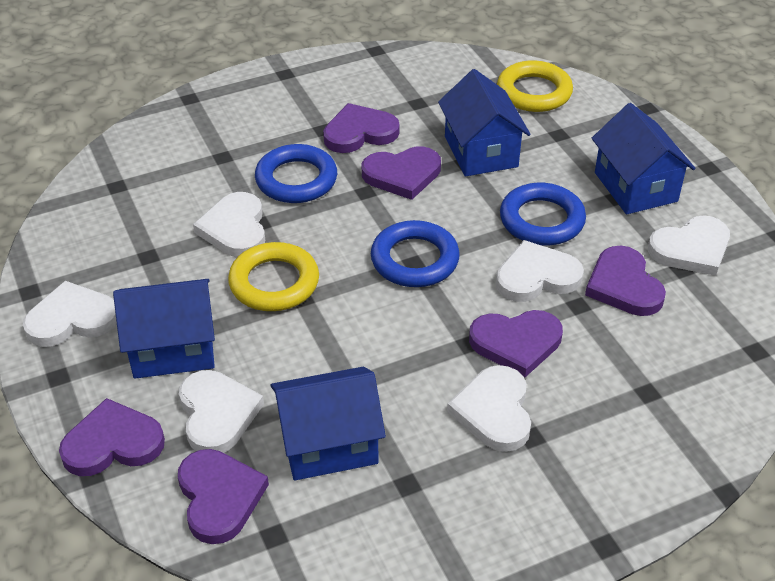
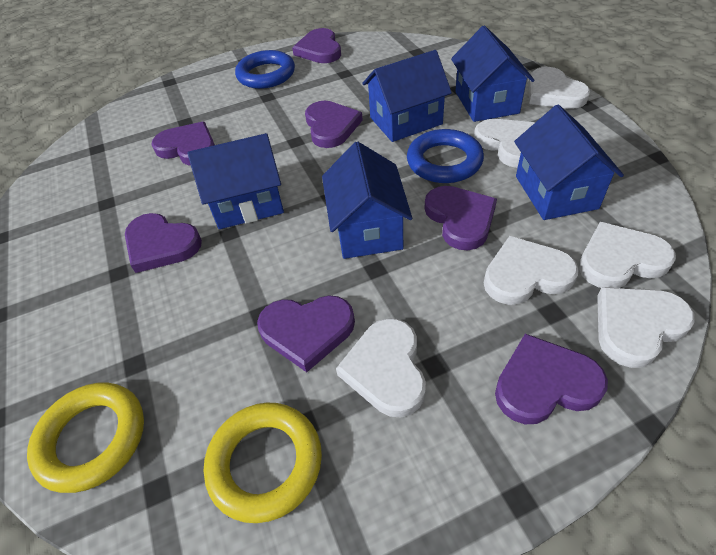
blue house: 4 -> 5
blue ring: 3 -> 2
purple heart: 6 -> 7

